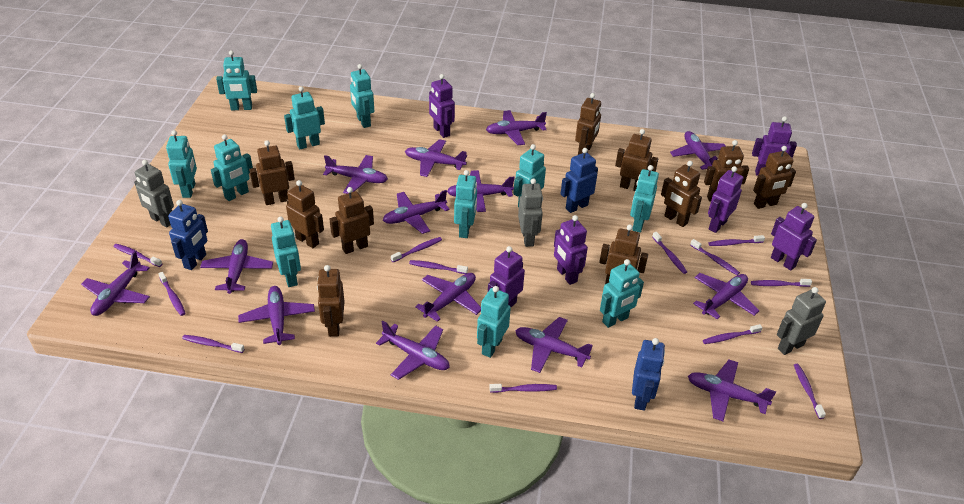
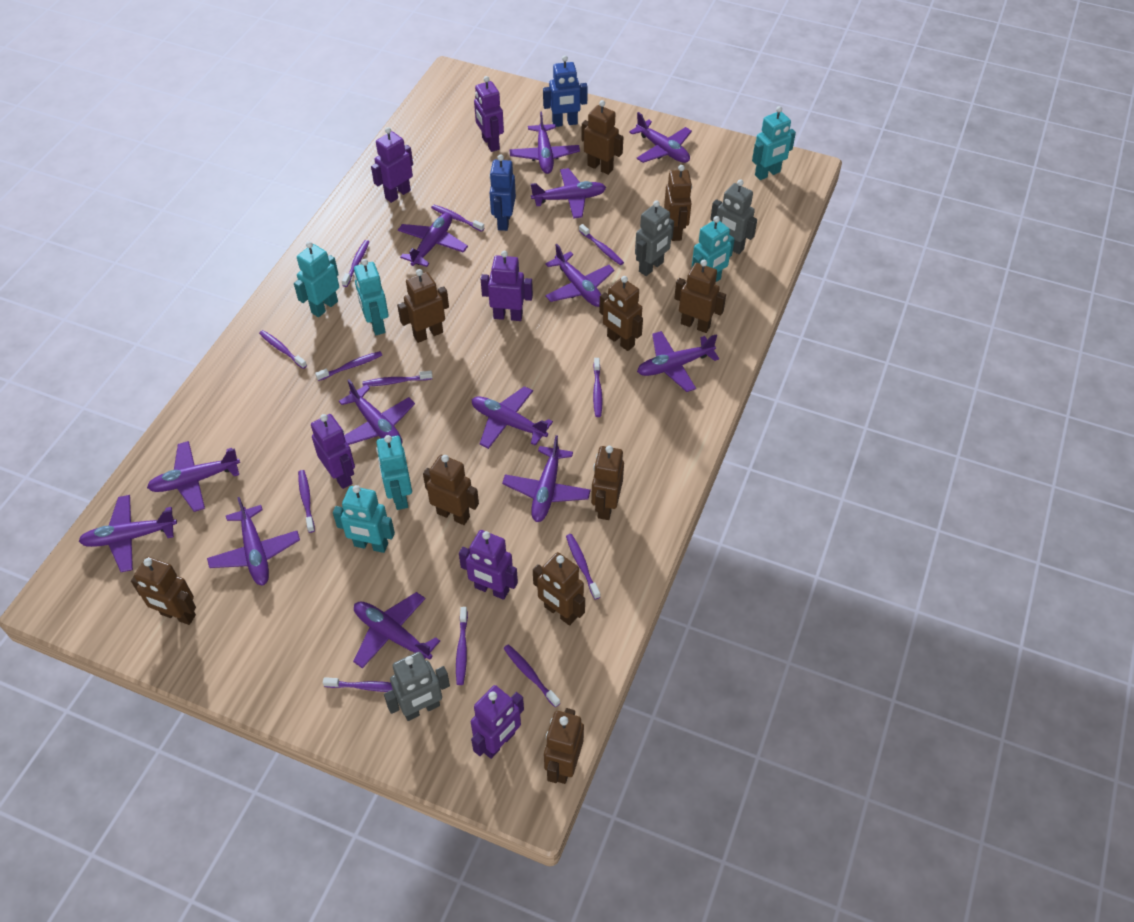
blue robot: 3 -> 2
purple plane: 14 -> 13
turquoise robot: 11 -> 6

